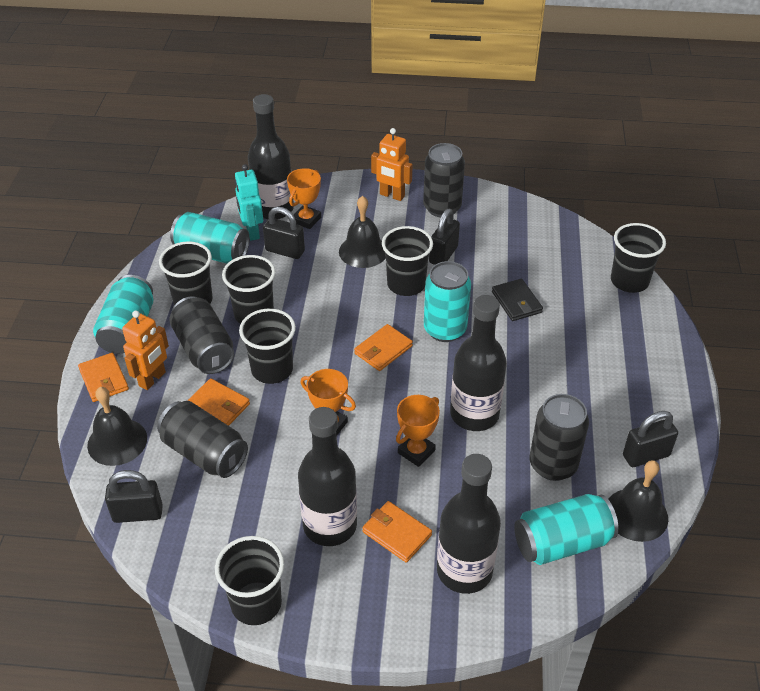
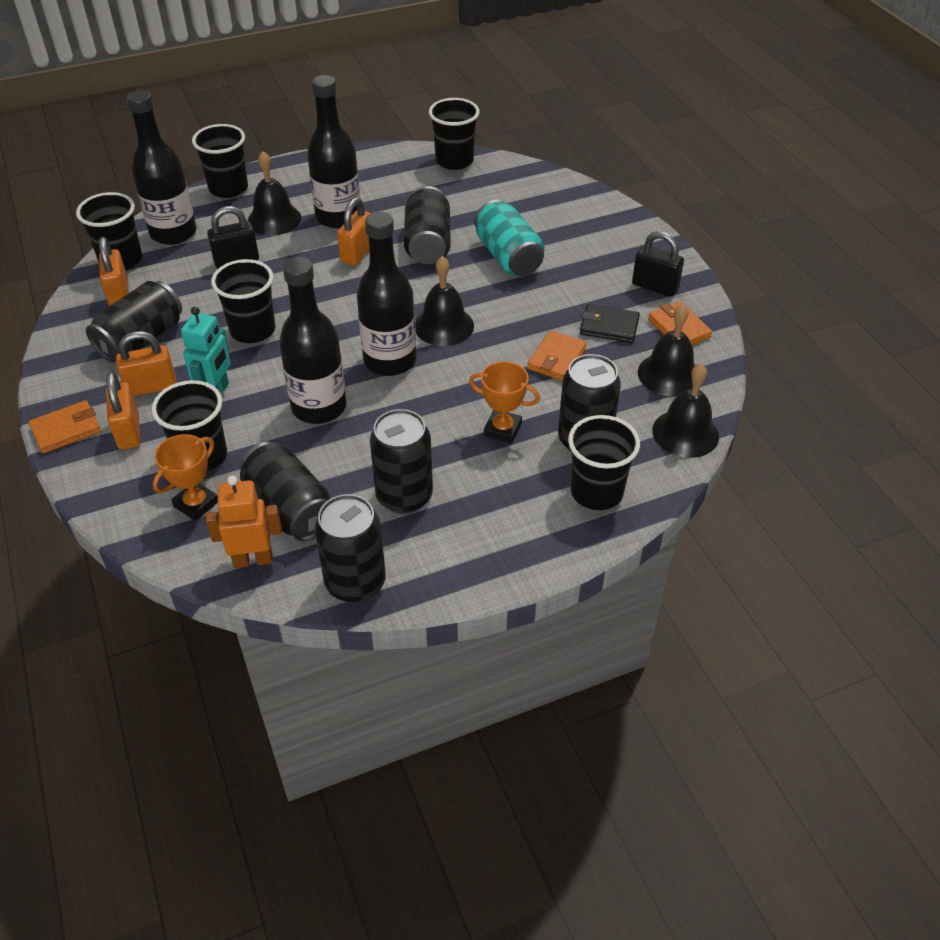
black bell: 3 -> 4
black can: 4 -> 6
black padlock: 4 -> 2
orange padlock: 0 -> 4
orange robot: 2 -> 1
orange trophy: 3 -> 2
orange wallet: 4 -> 3
turquoise can: 4 -> 1

